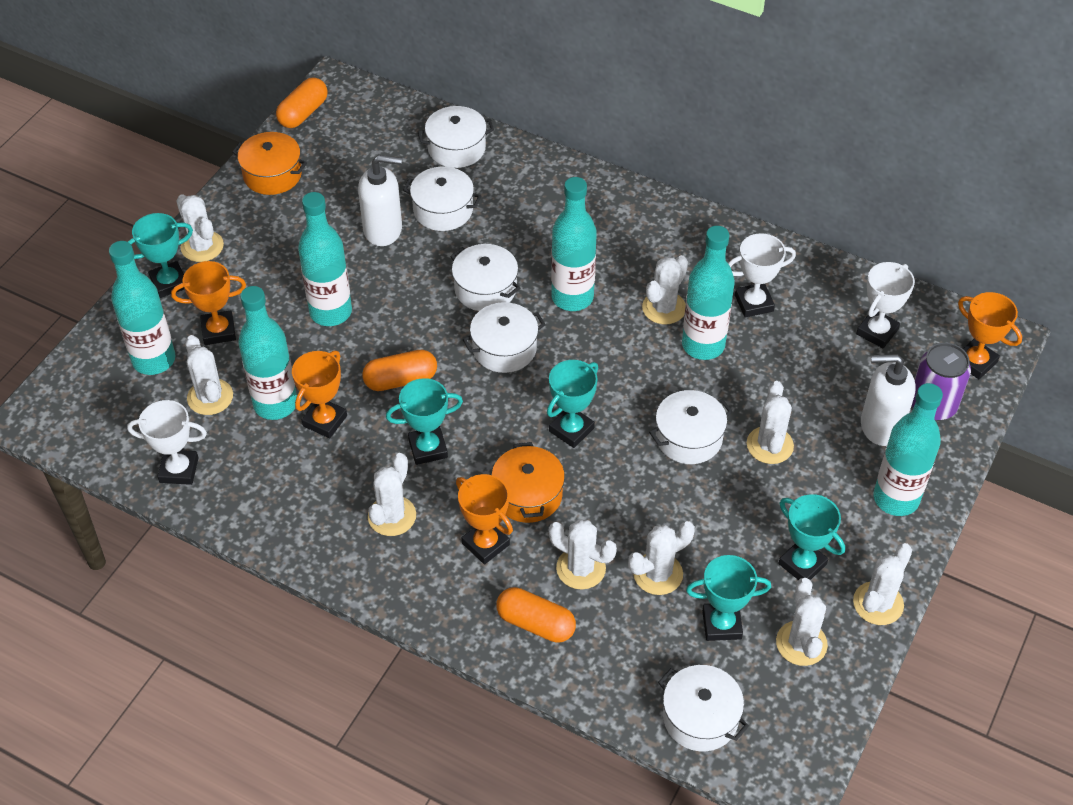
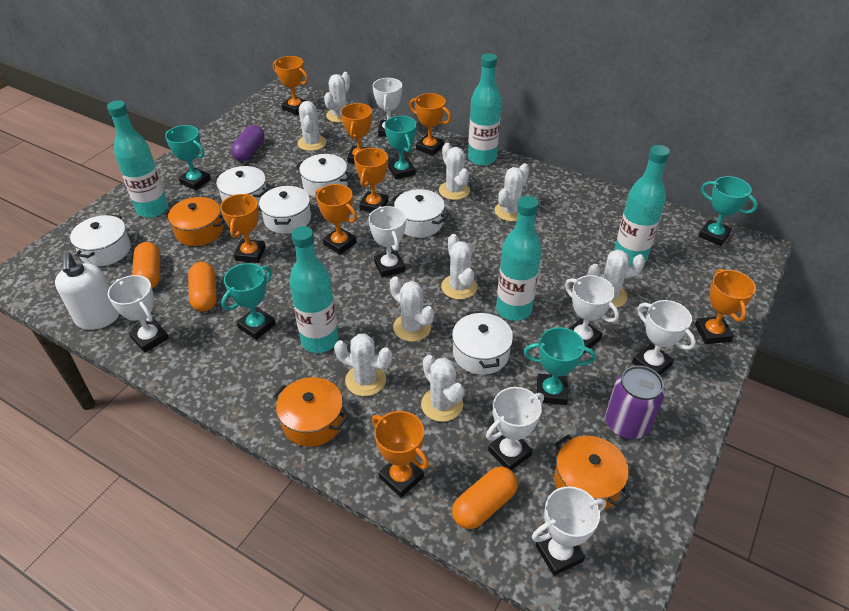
orange pot: 2 -> 3
orange trophy: 4 -> 8
purple capsule: 0 -> 1
turquoise bottle: 6 -> 5
white soap dispenser: 2 -> 1
white trophy: 3 -> 7

